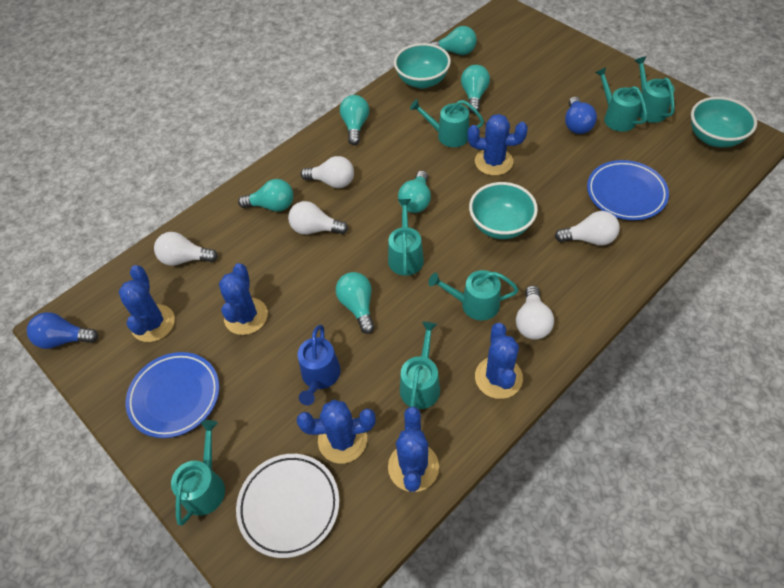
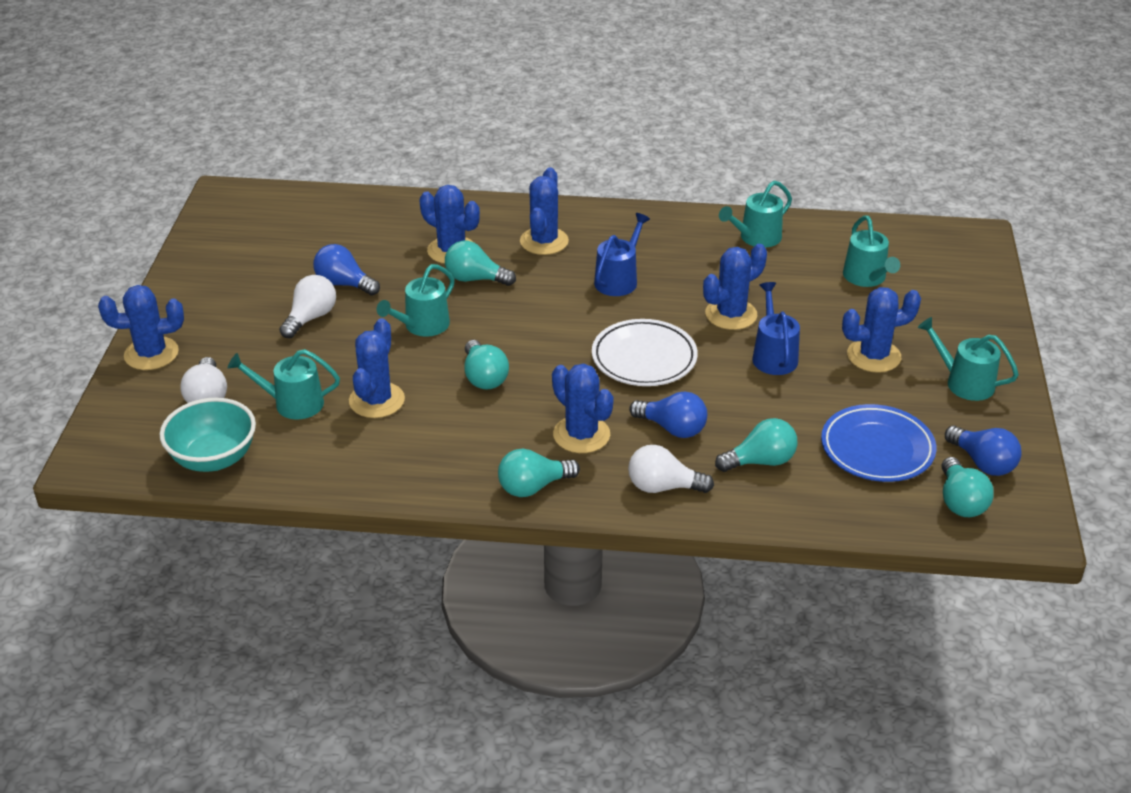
blue cactus: 6 -> 7
blue light bulb: 2 -> 3
blue plate: 2 -> 1
blue watering can: 1 -> 2
turquoise bowl: 3 -> 1
turquoise light bulb: 6 -> 5
turquoise watering can: 7 -> 5
white light bulb: 5 -> 3

